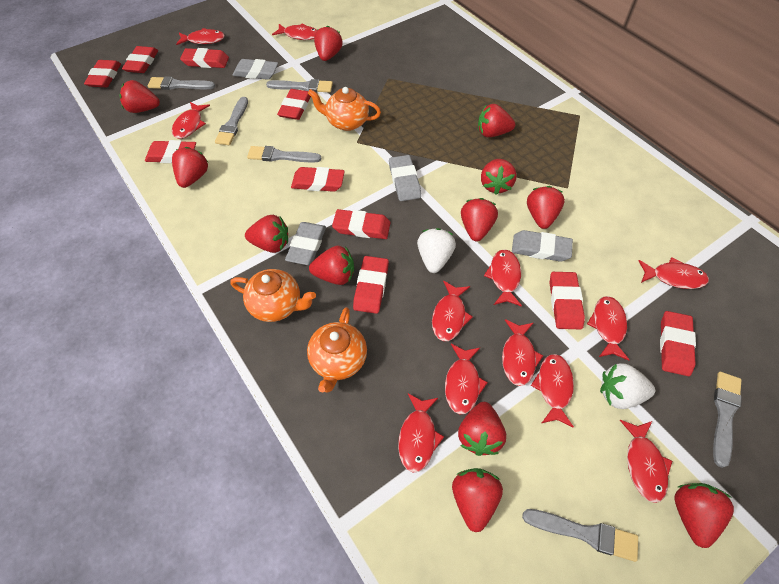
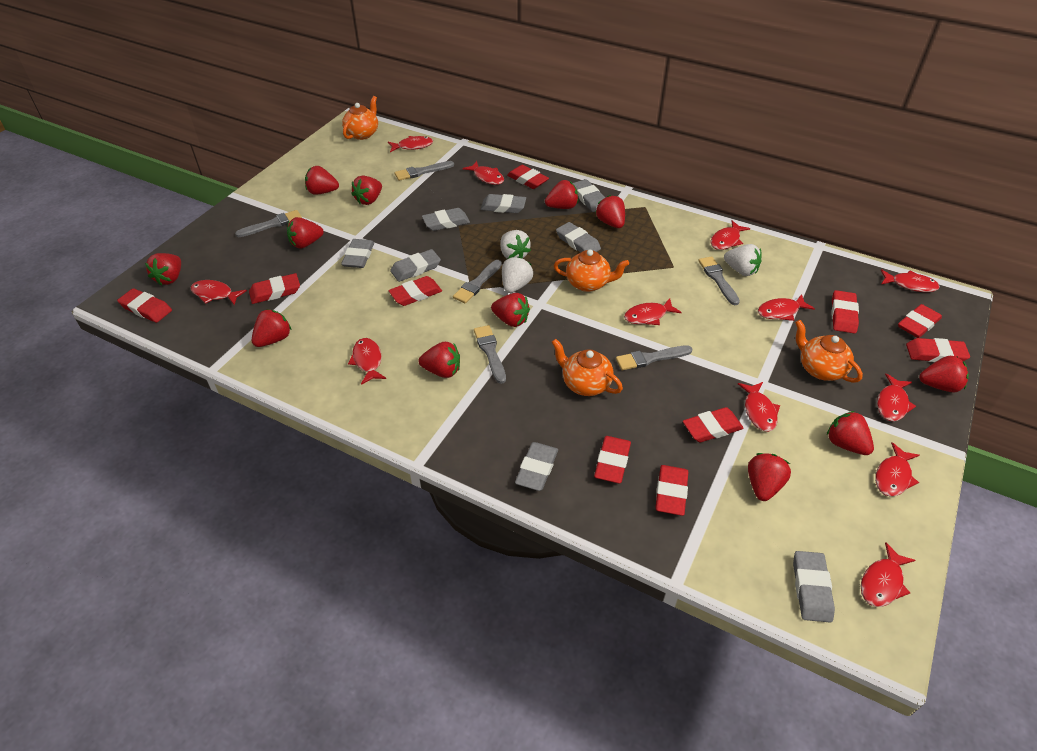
grey eraser: 4 -> 8
orange teapot: 3 -> 4
white strawberry: 2 -> 3

